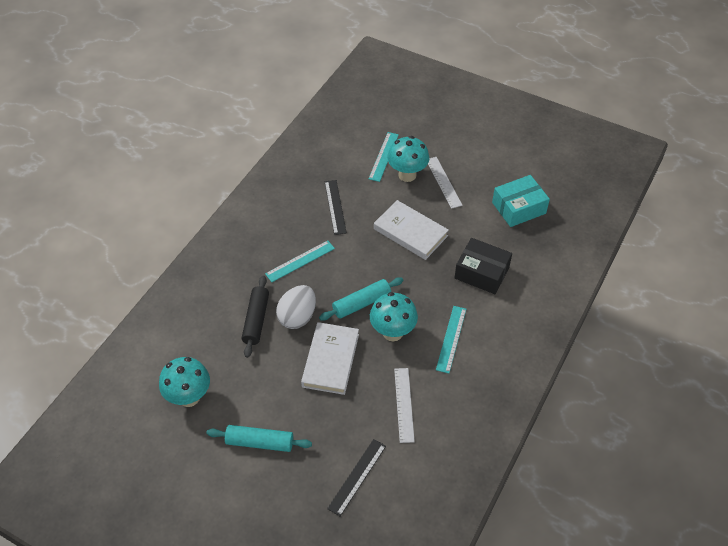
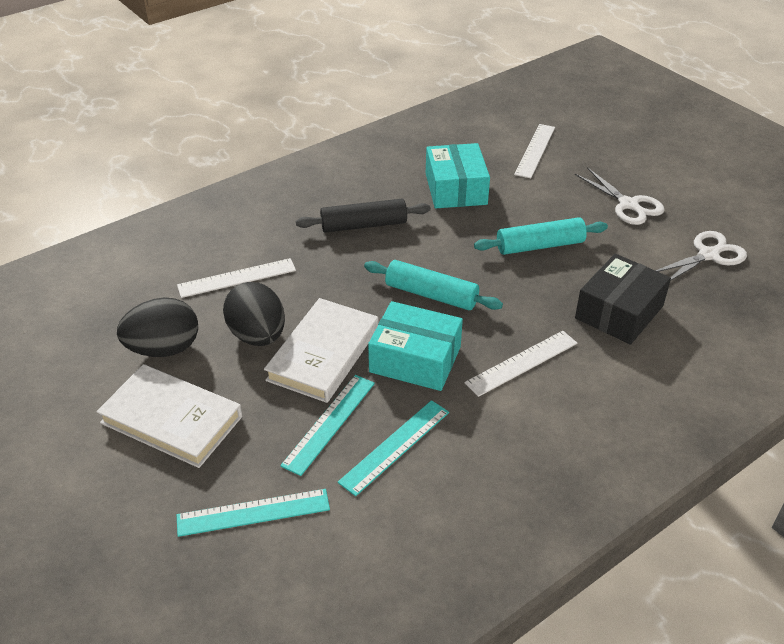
black egg: 0 -> 2
black ruler: 2 -> 0
turquoise box: 1 -> 2
turquoise mushroom: 3 -> 0
white egg: 1 -> 0
white ruler: 2 -> 3
white scissors: 0 -> 2

